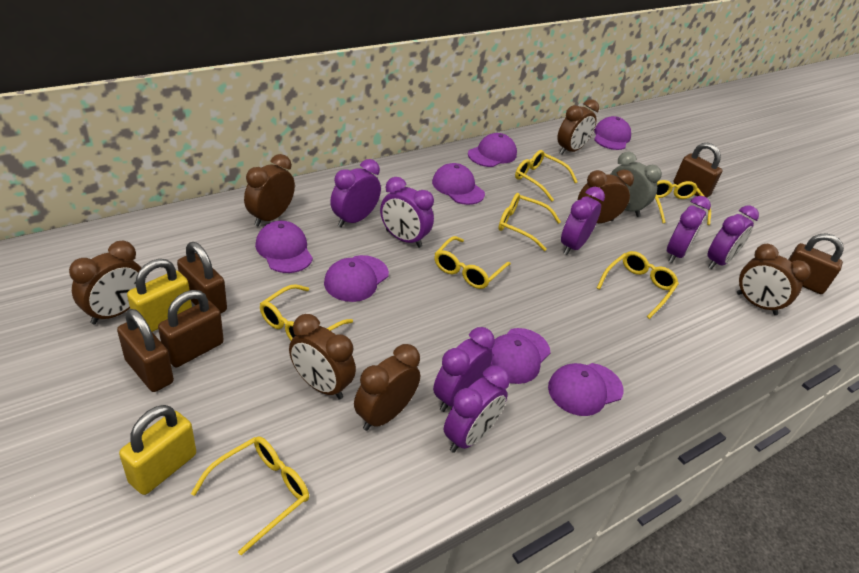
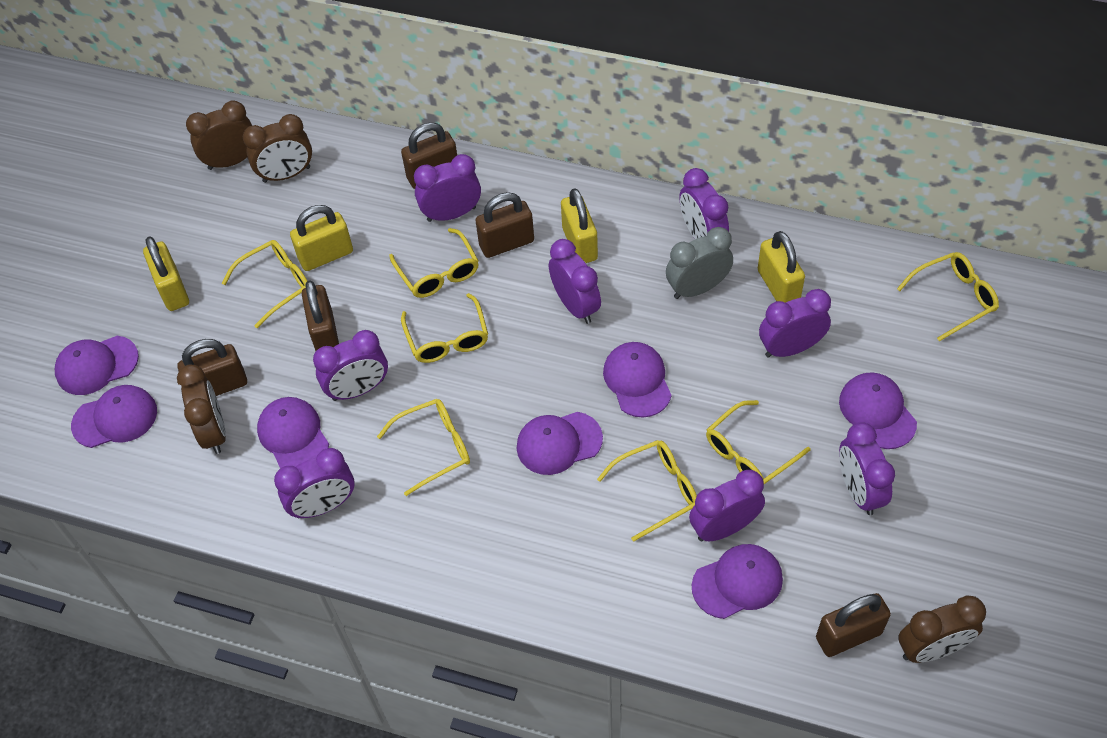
brown clock: 7 -> 4
purple clock: 7 -> 8
yellow padlock: 2 -> 4

